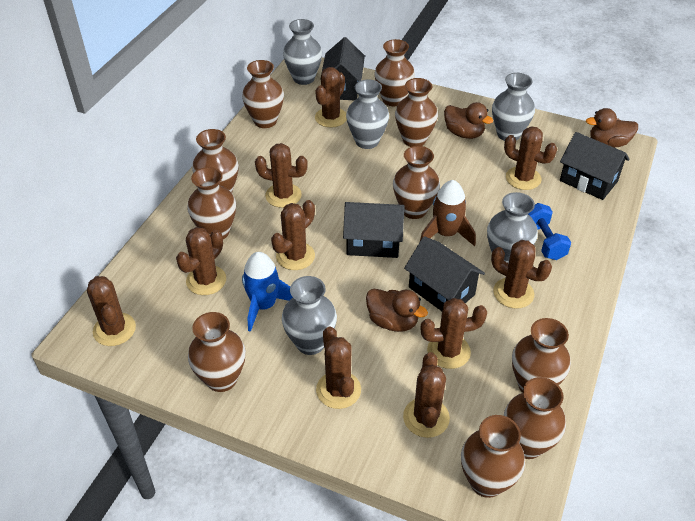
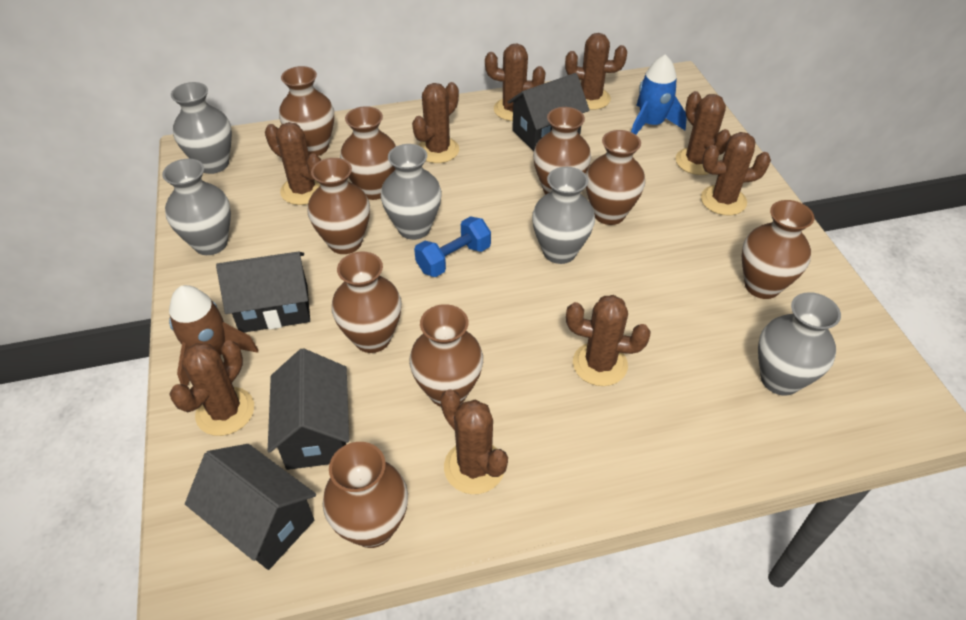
brown cactus: 10 -> 9
brown duck: 3 -> 0
brown vase: 10 -> 9

